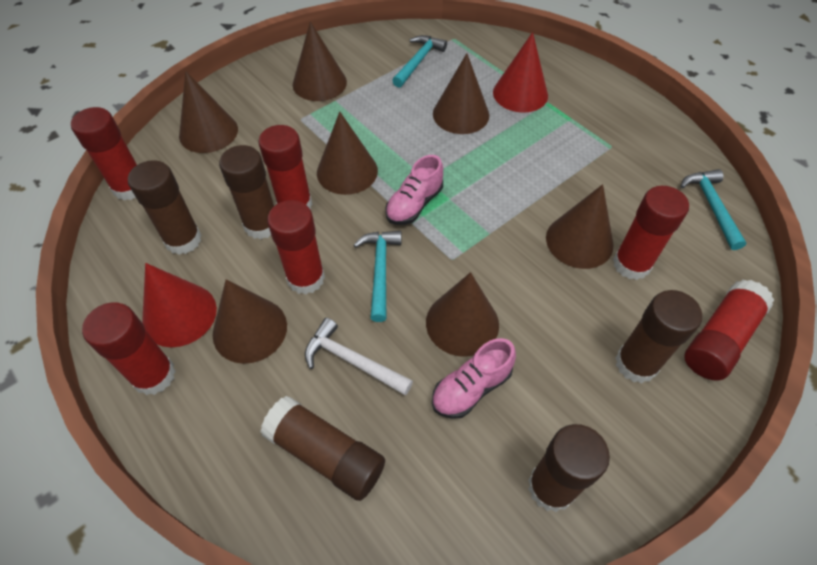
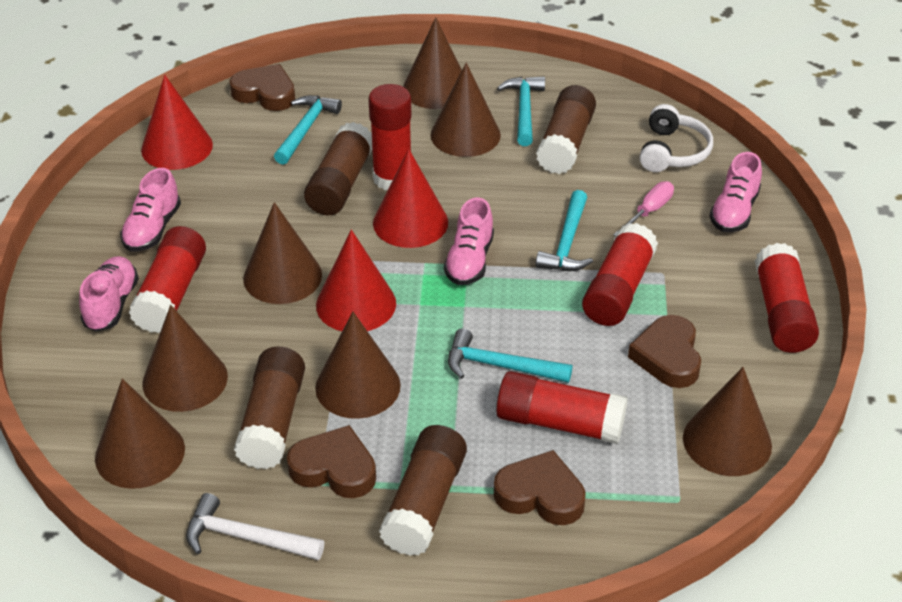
brown glue stick: 5 -> 4
brown heart: 0 -> 4
pink screwdriver: 0 -> 1
pink shoe: 2 -> 4
red cone: 2 -> 3
red glue stick: 6 -> 5
turquoise hammer: 3 -> 4
white headphones: 0 -> 1

